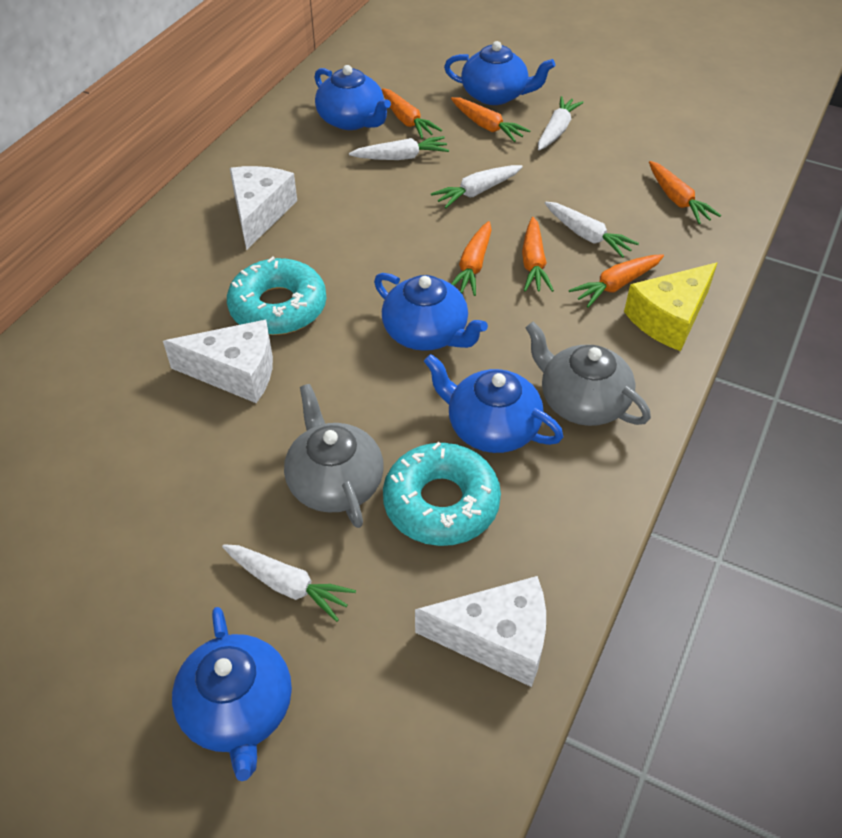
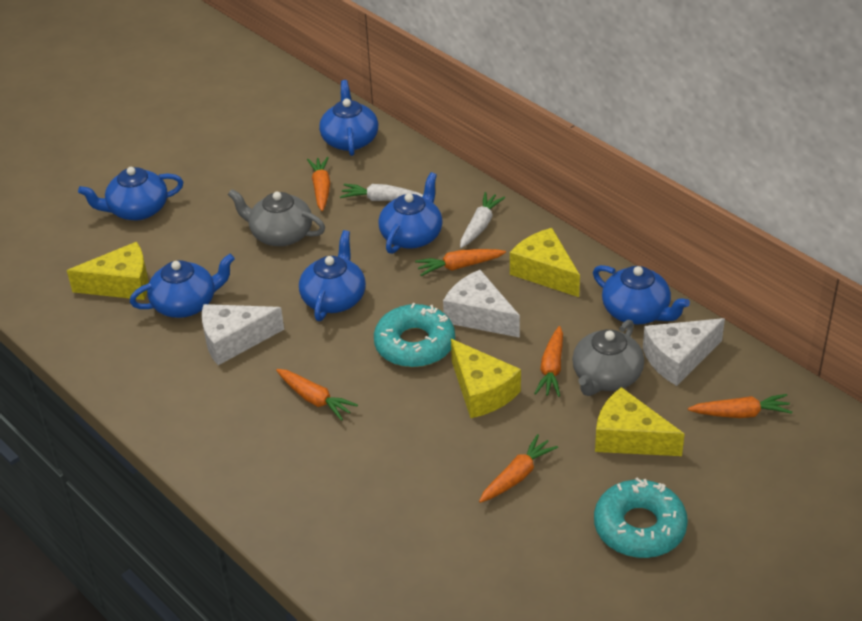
blue teapot: 5 -> 6
white carrot: 5 -> 2
yellow cheese: 1 -> 4

